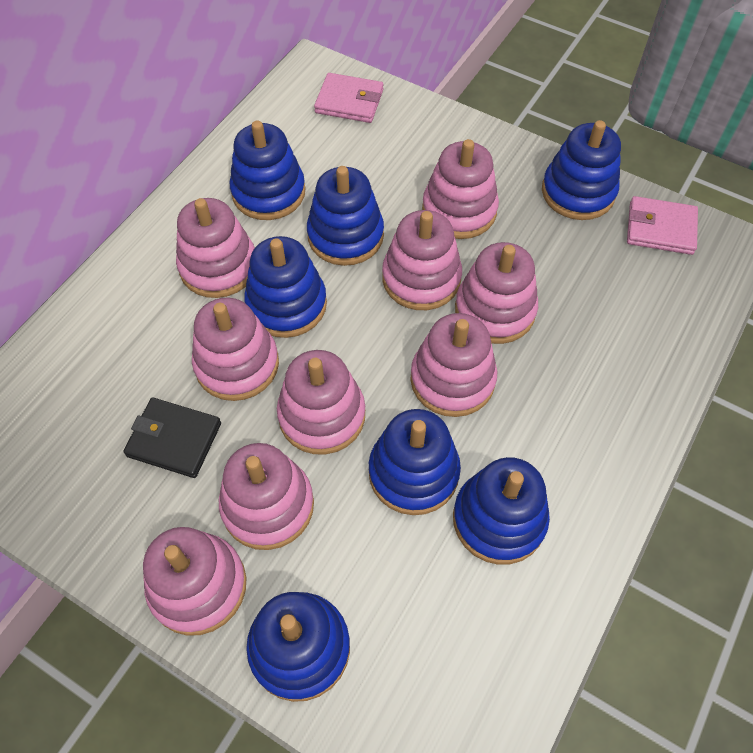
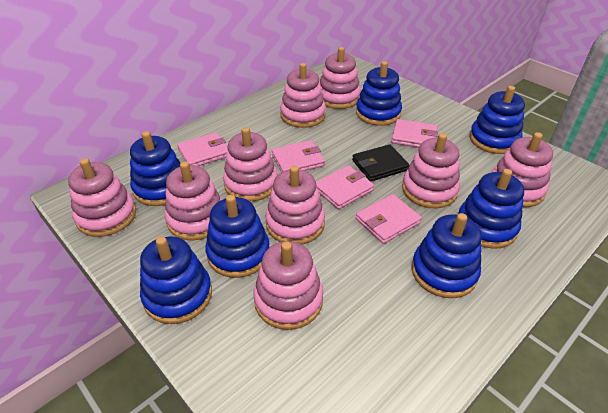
pink wallet: 2 -> 5

